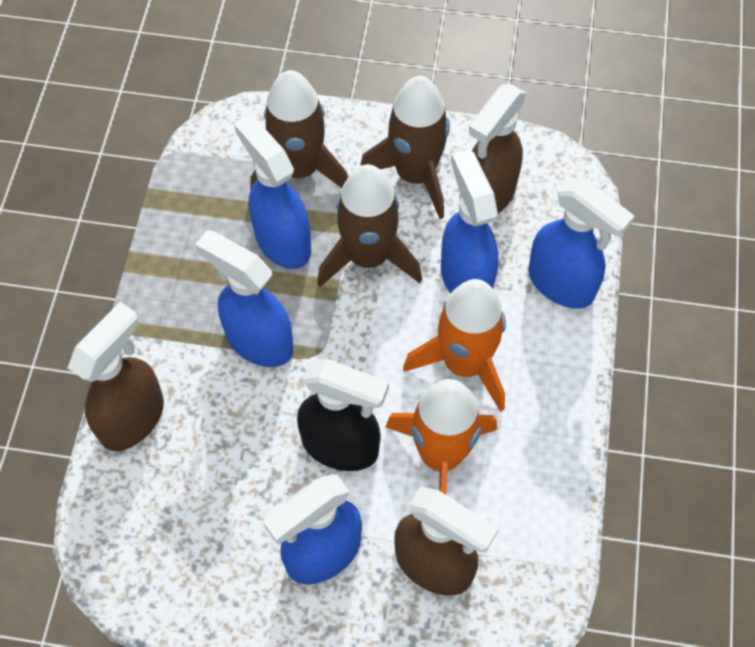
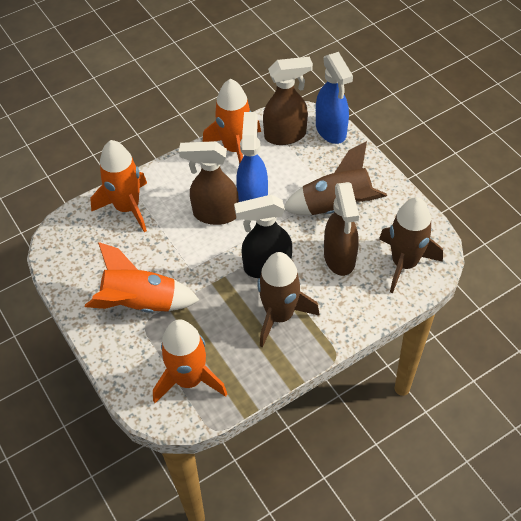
blue spray bottle: 5 -> 2
orange rocket: 2 -> 4

